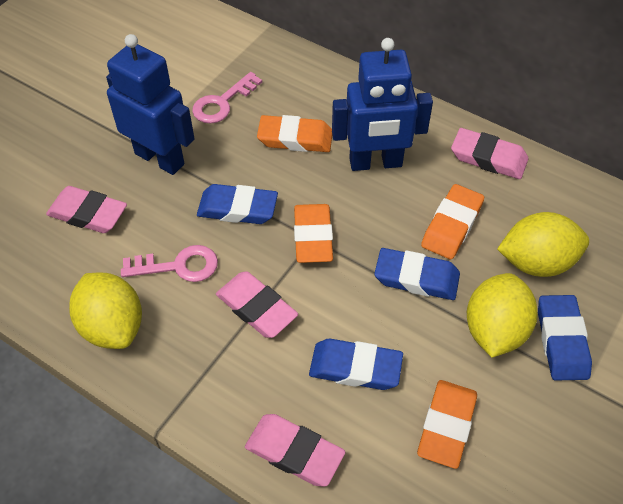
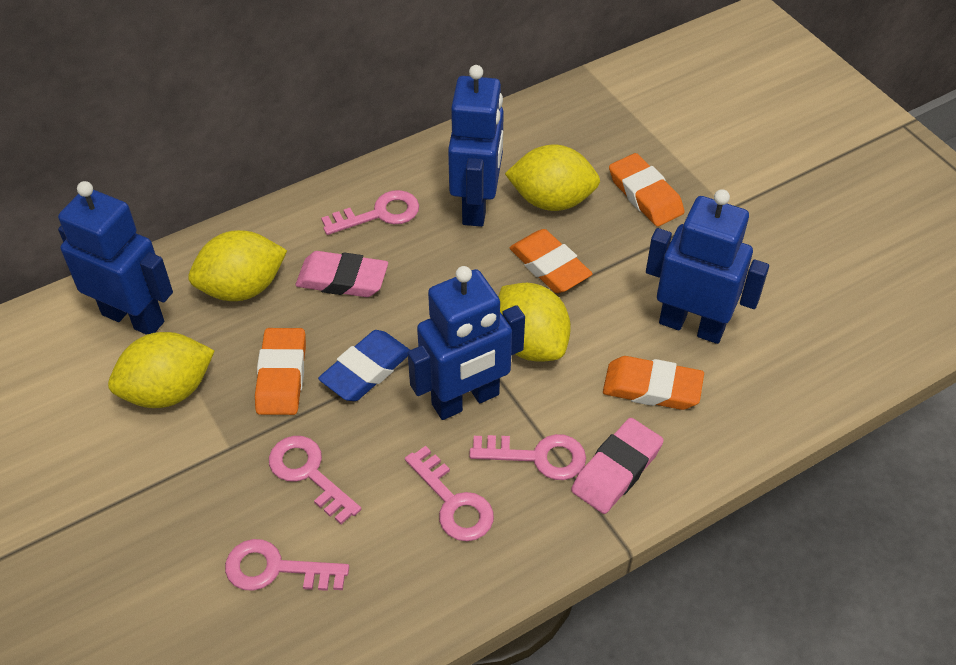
blue eraser: 4 -> 1
blue robot: 2 -> 4
pink eraser: 4 -> 2
pink key: 2 -> 5
yellow lemon: 3 -> 4

